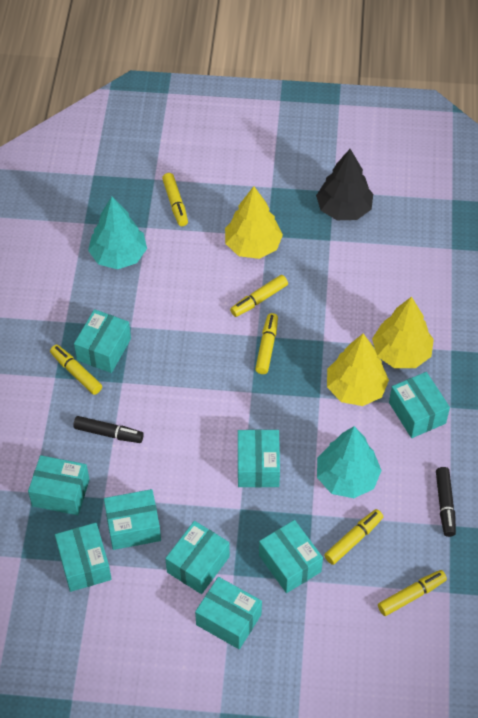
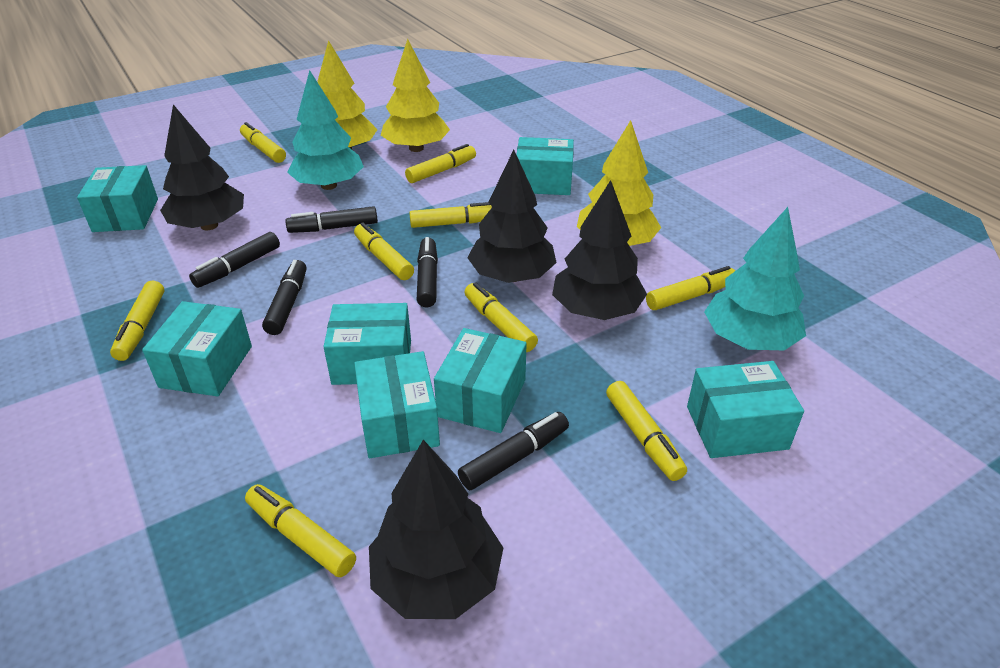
black marker: 2 -> 5
black tree: 1 -> 4
turquoise box: 9 -> 7
yellow marker: 6 -> 9

